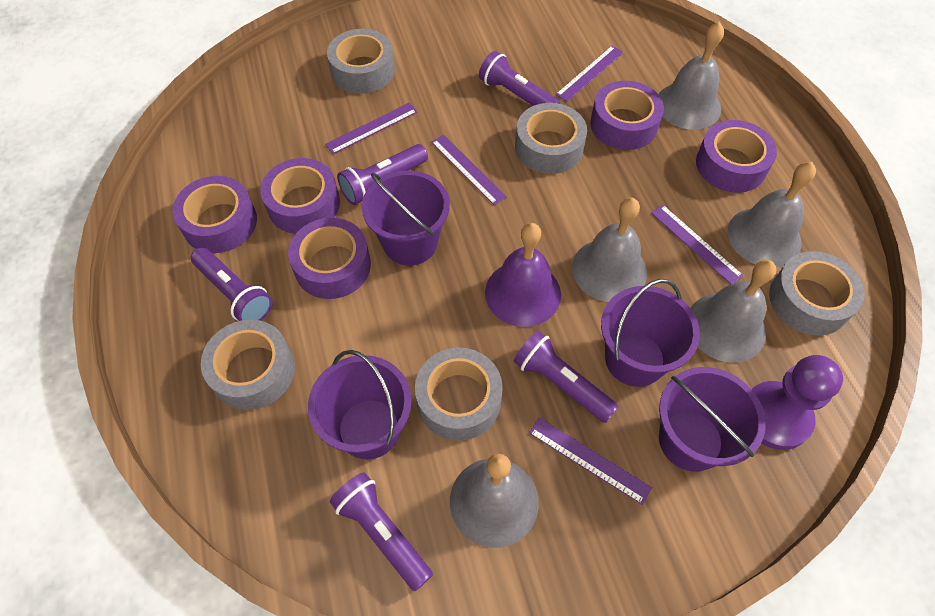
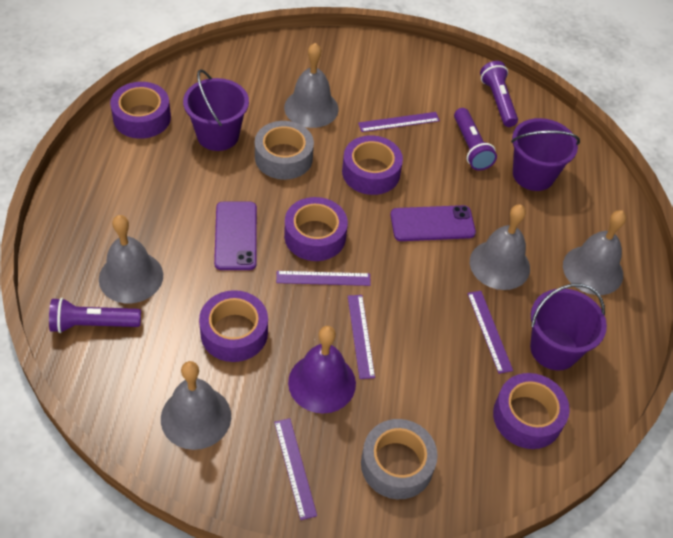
grey tape: 5 -> 2
purple bucket: 4 -> 3
purple flashlight: 5 -> 3
purple pawn: 1 -> 0
purple phone: 0 -> 2

